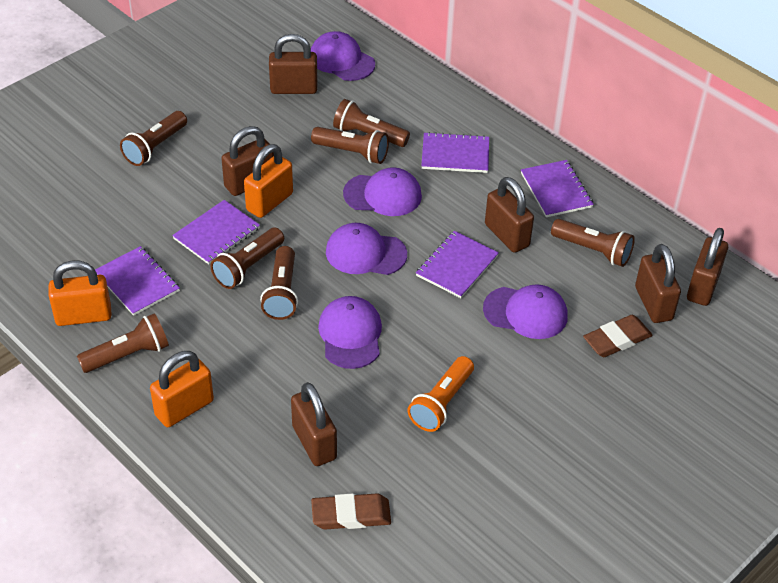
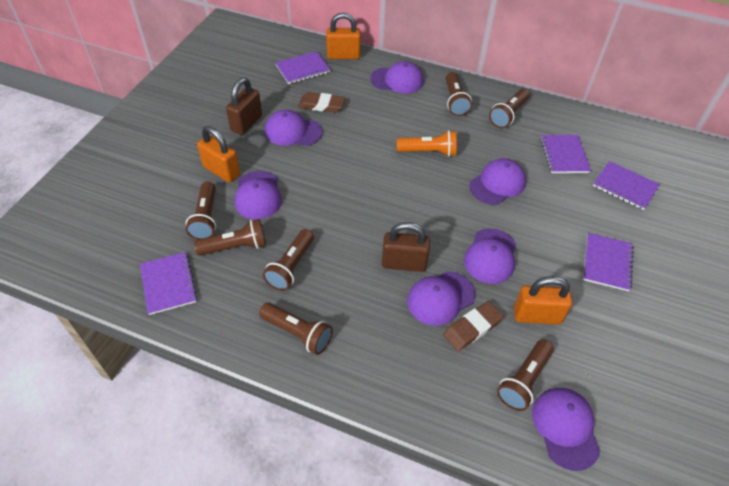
brown padlock: 6 -> 2
purple cap: 5 -> 7

